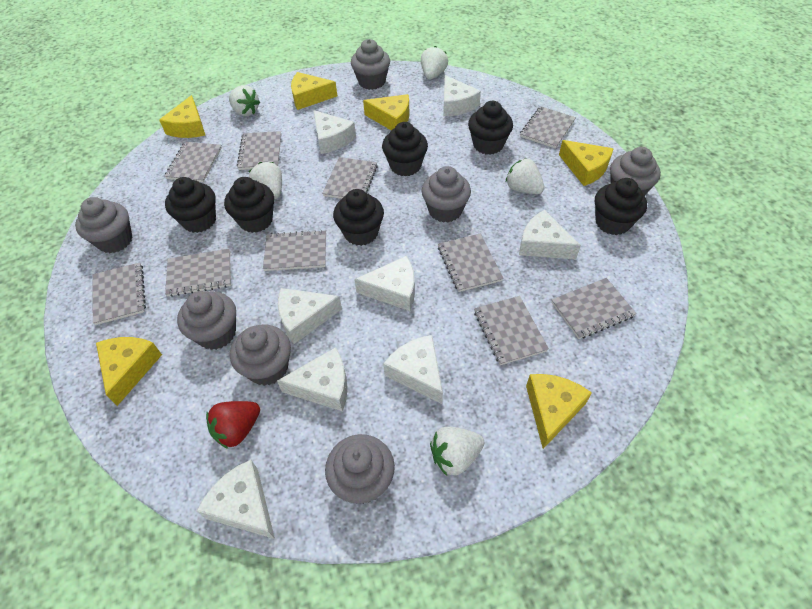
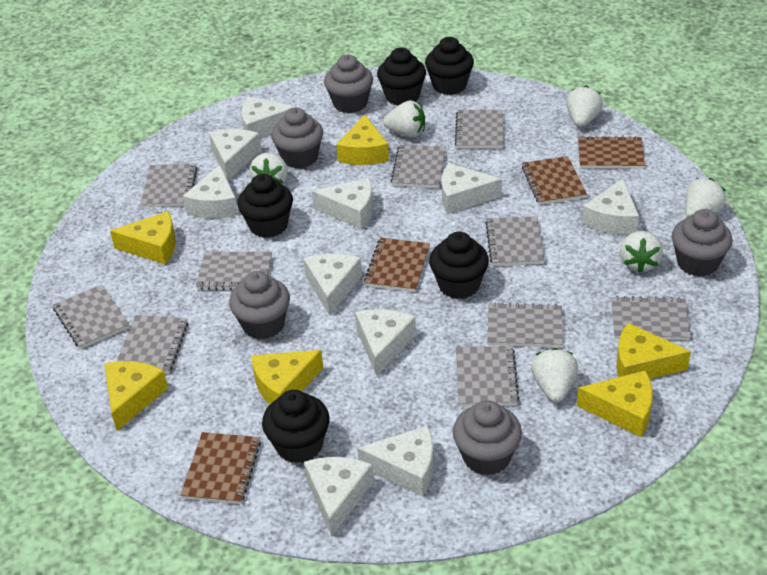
black cupcake: 6 -> 5
brown notebook: 0 -> 4
grey cupcake: 7 -> 5
red strawberry: 1 -> 0
white cheese: 8 -> 10
white strawberry: 5 -> 6

